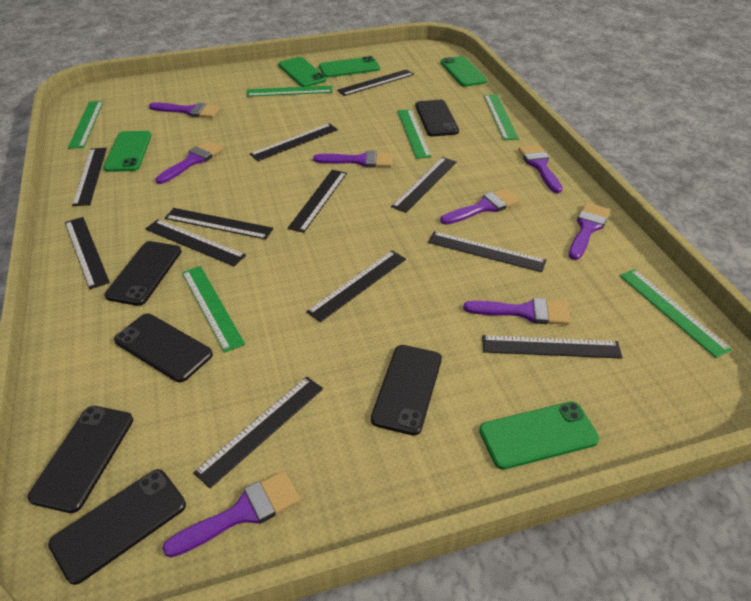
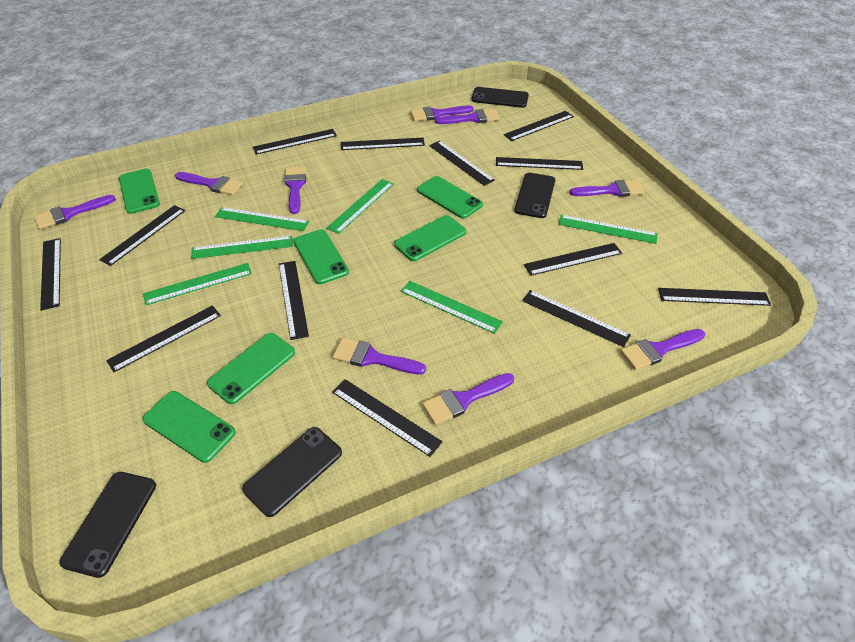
black phone: 6 -> 4
black ruler: 12 -> 13
green phone: 5 -> 6
purple brush: 8 -> 9

